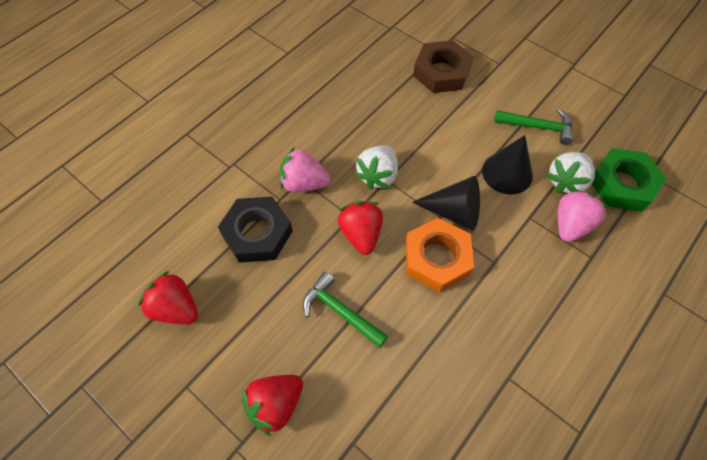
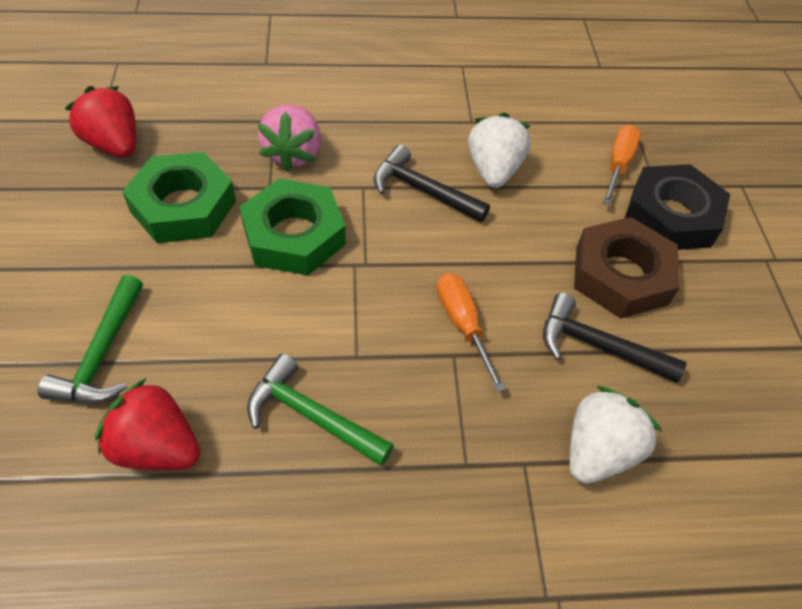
black cone: 2 -> 0
black hammer: 0 -> 2
green nut: 1 -> 2
orange nut: 1 -> 0
orange screwdriver: 0 -> 2
pink strawberry: 2 -> 1
red strawberry: 3 -> 2

